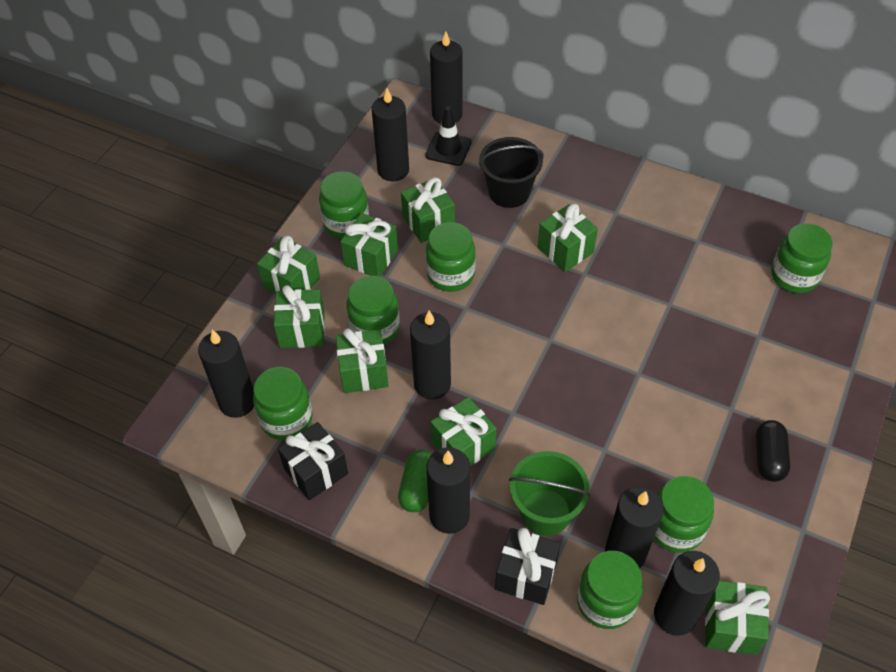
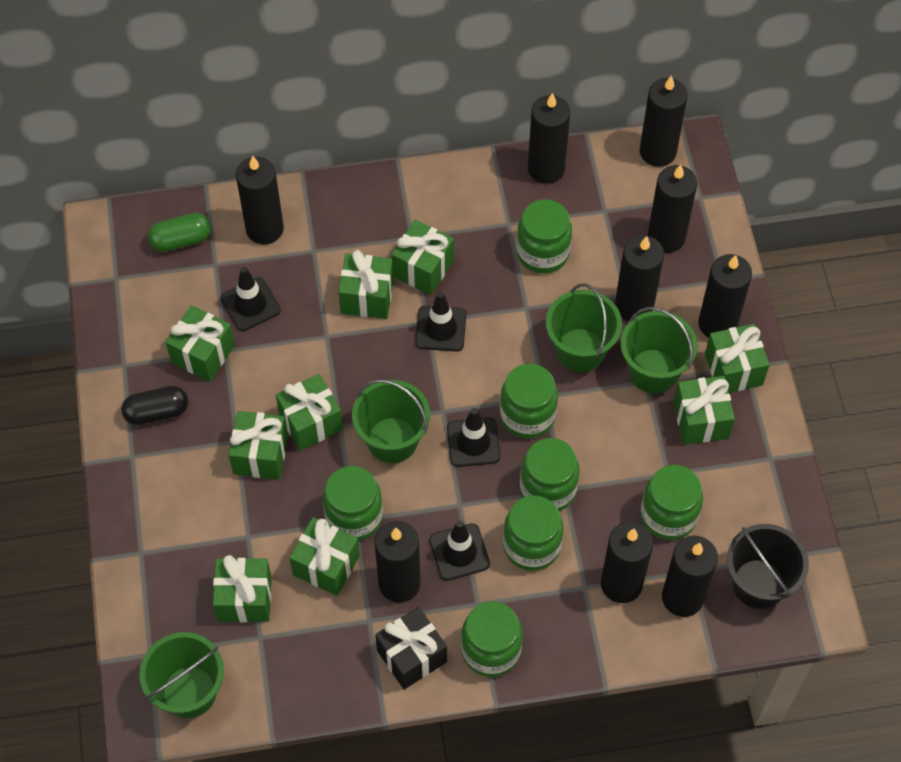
black candle: 7 -> 9
black gift: 2 -> 1
black traffic cone: 1 -> 4
green bucket: 1 -> 4
green gift: 8 -> 9

